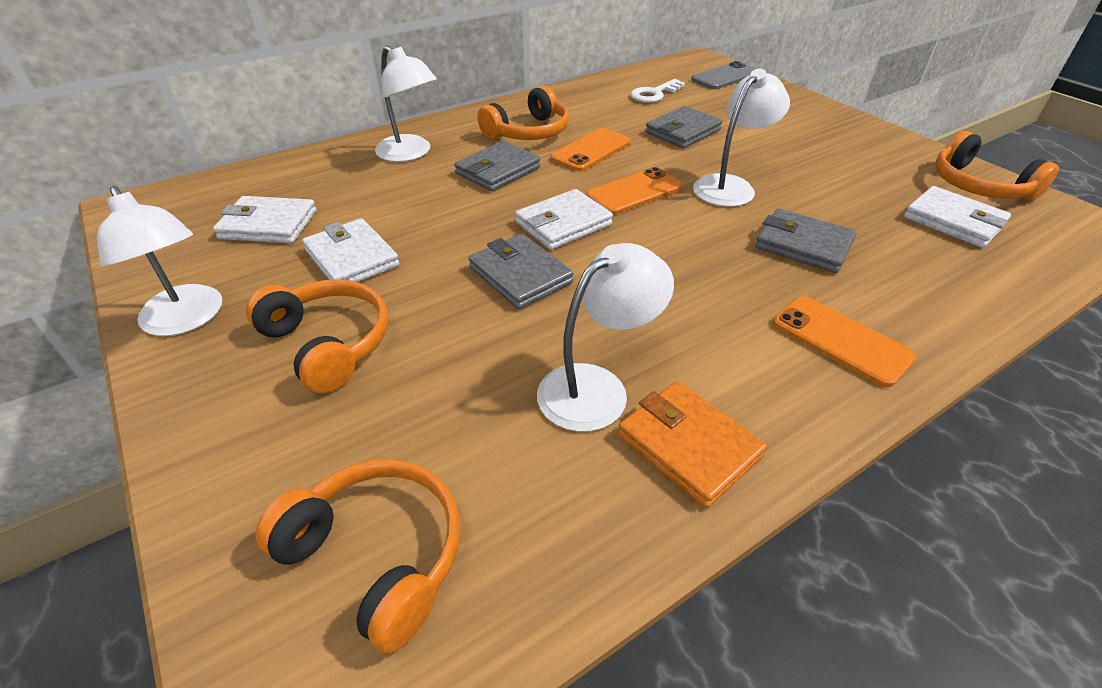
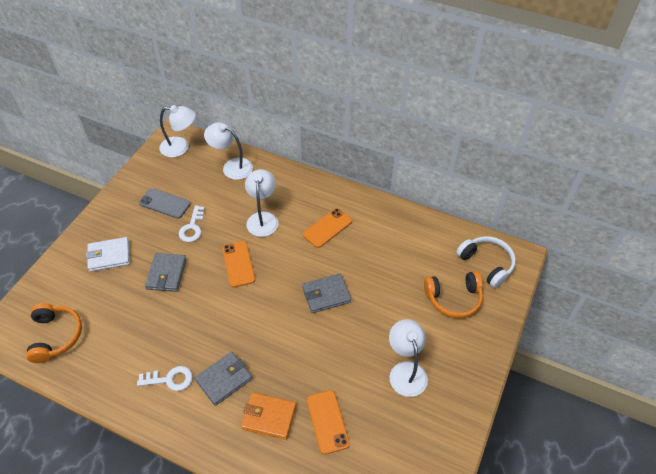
grey wallet: 4 -> 3
orange headphones: 4 -> 2
white headphones: 0 -> 1
white key: 1 -> 2
white wallet: 4 -> 1

